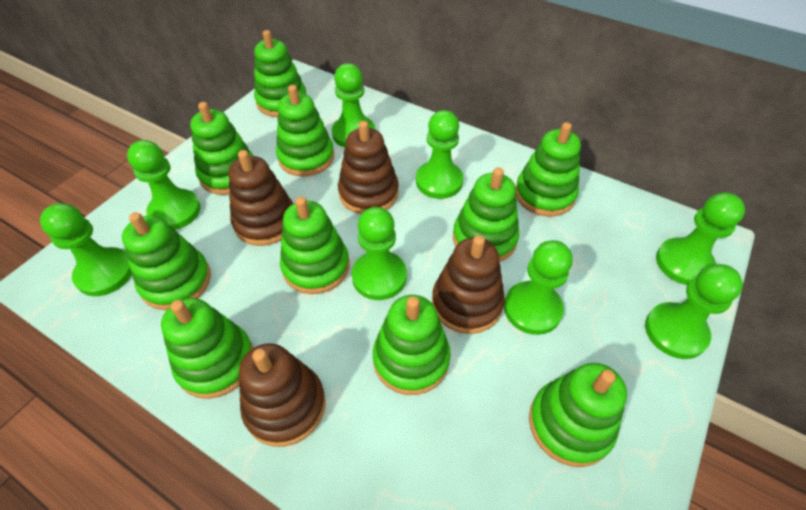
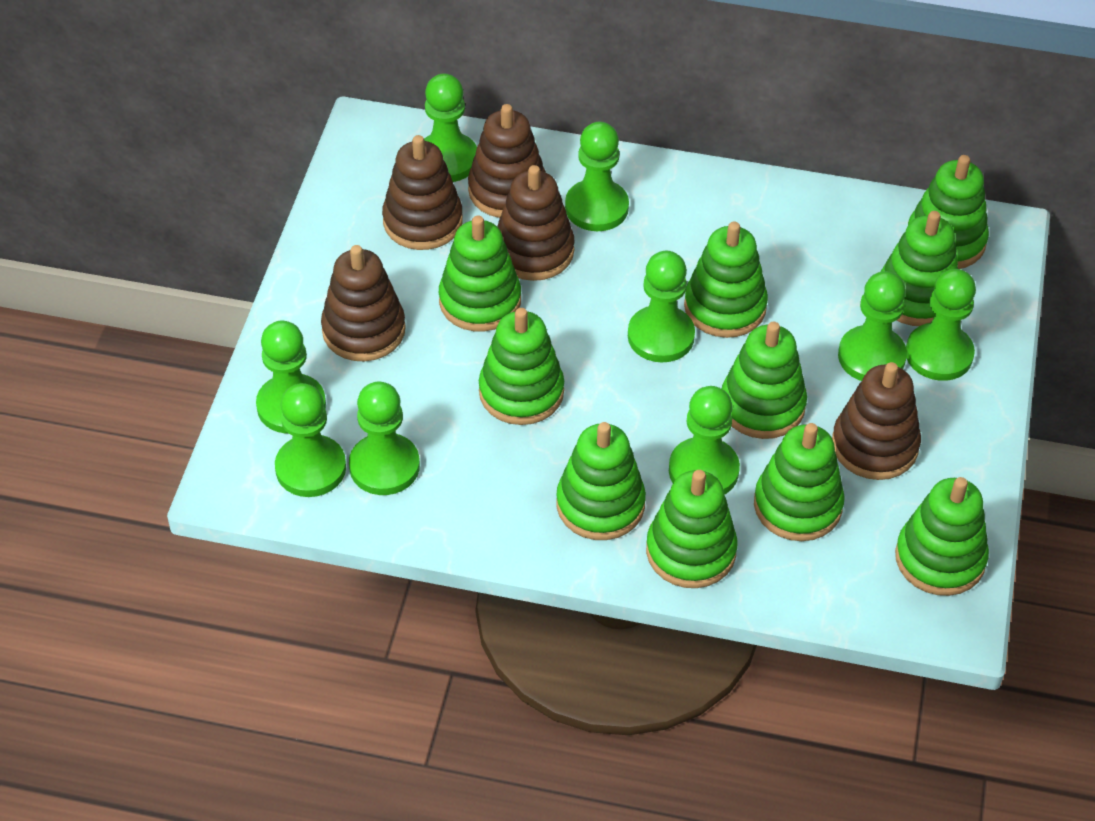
brown stacking toy: 4 -> 5
green pawn: 8 -> 9

